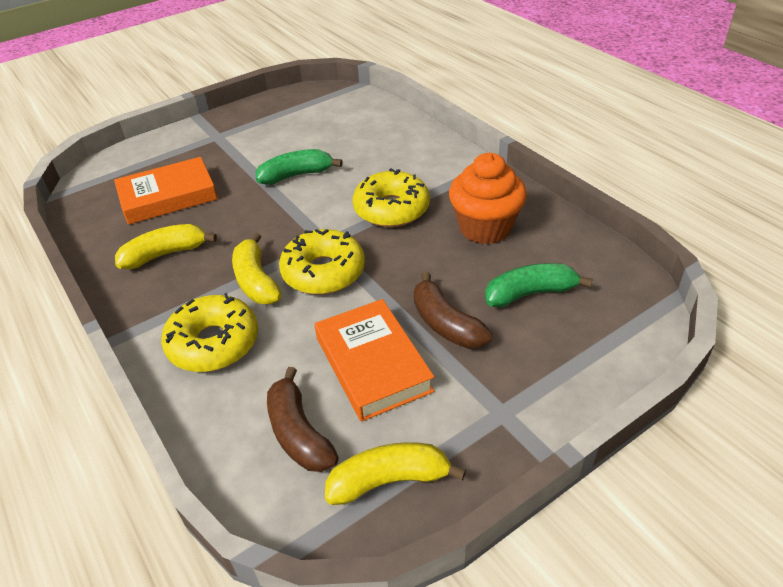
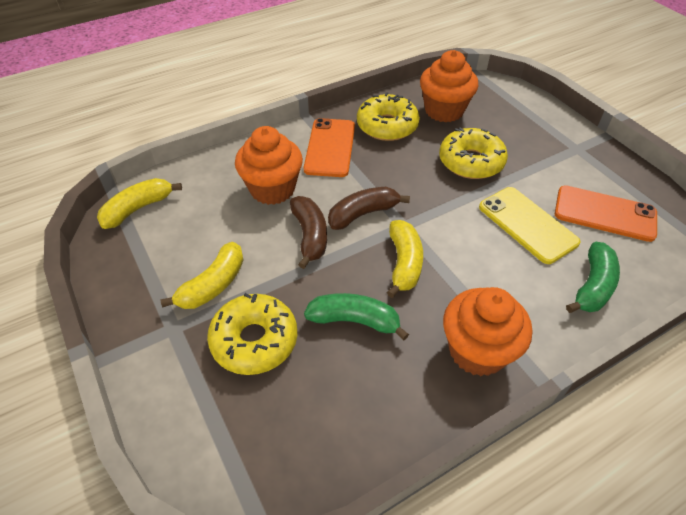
orange book: 2 -> 0
orange cupcake: 1 -> 3
orange phone: 0 -> 2
yellow phone: 0 -> 1

